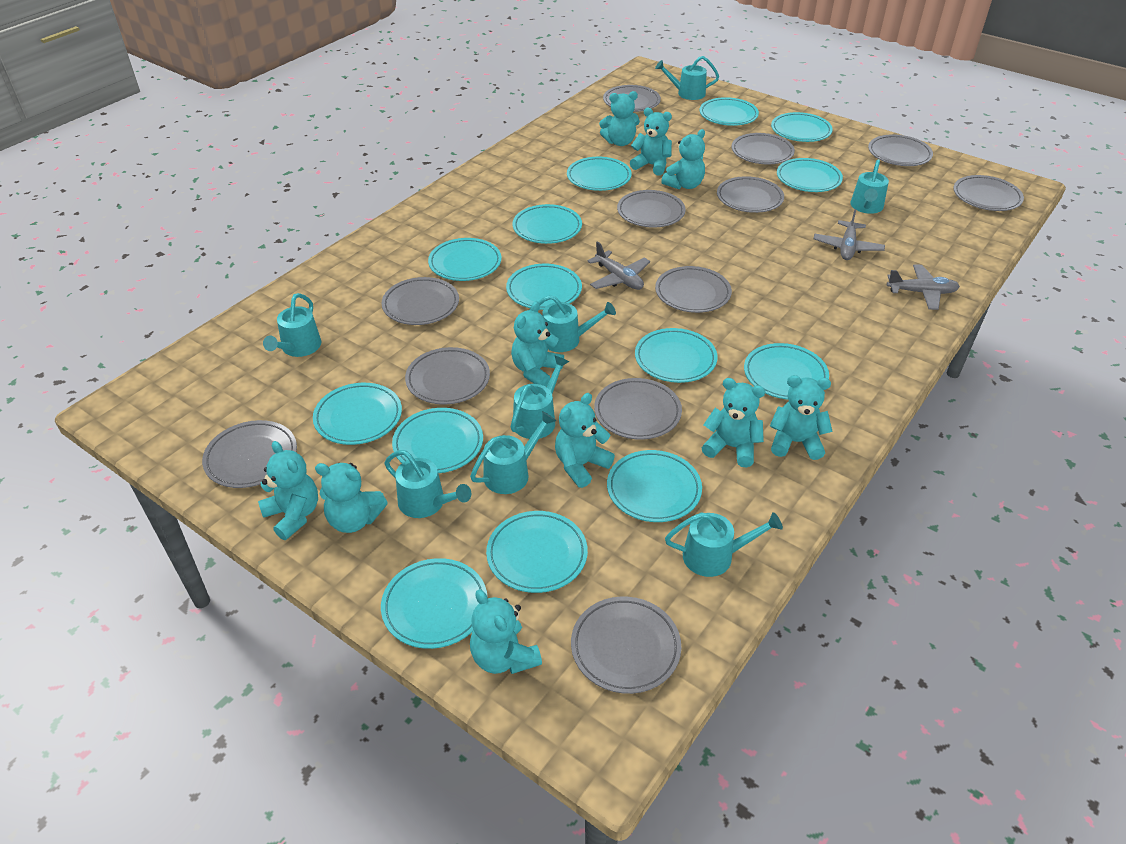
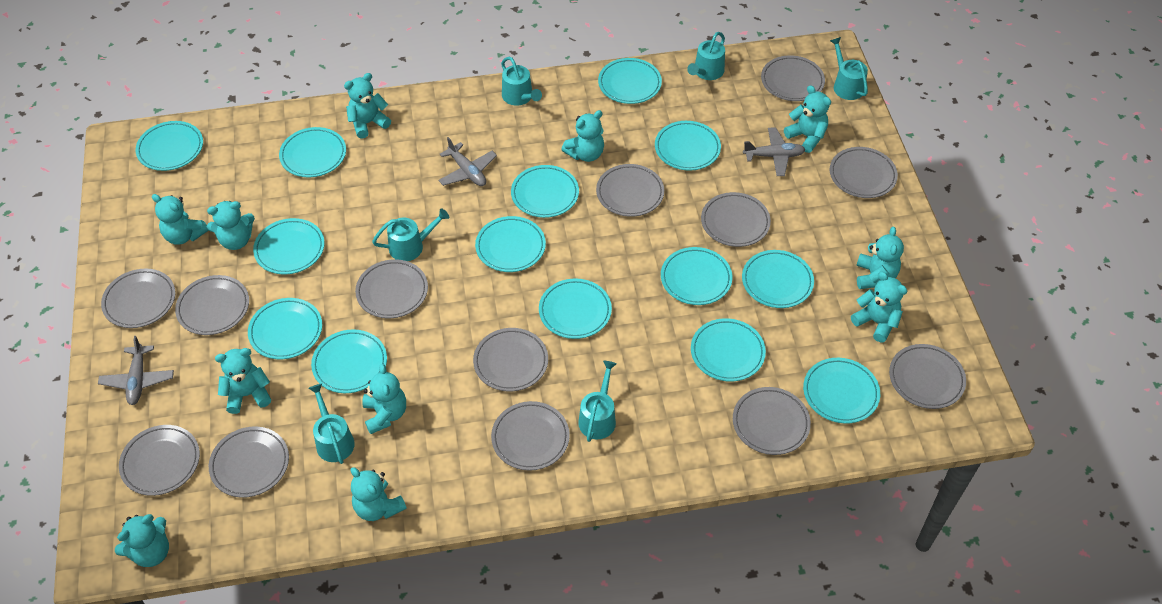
grey plate: 12 -> 13
turquoise teddy bear: 10 -> 11
turquoise watering can: 8 -> 6

